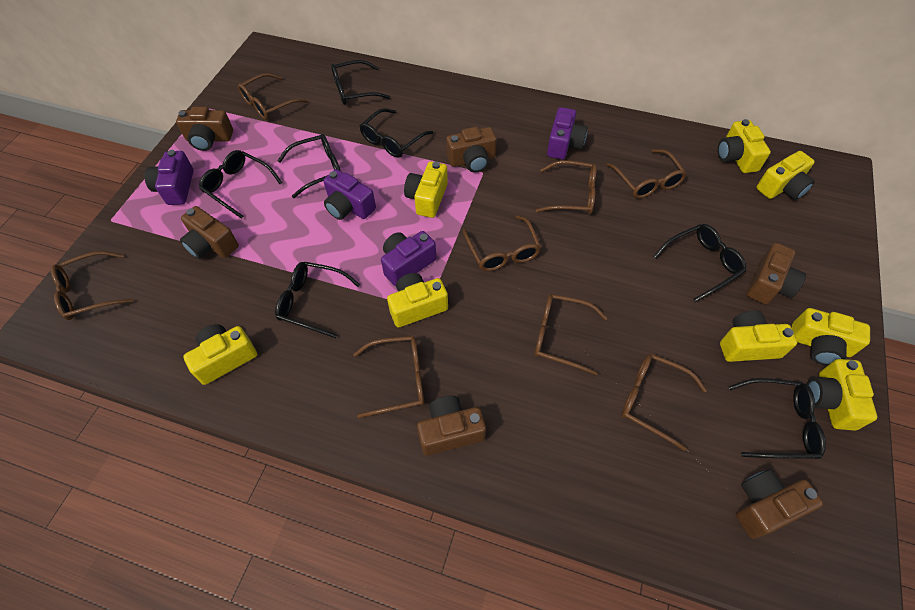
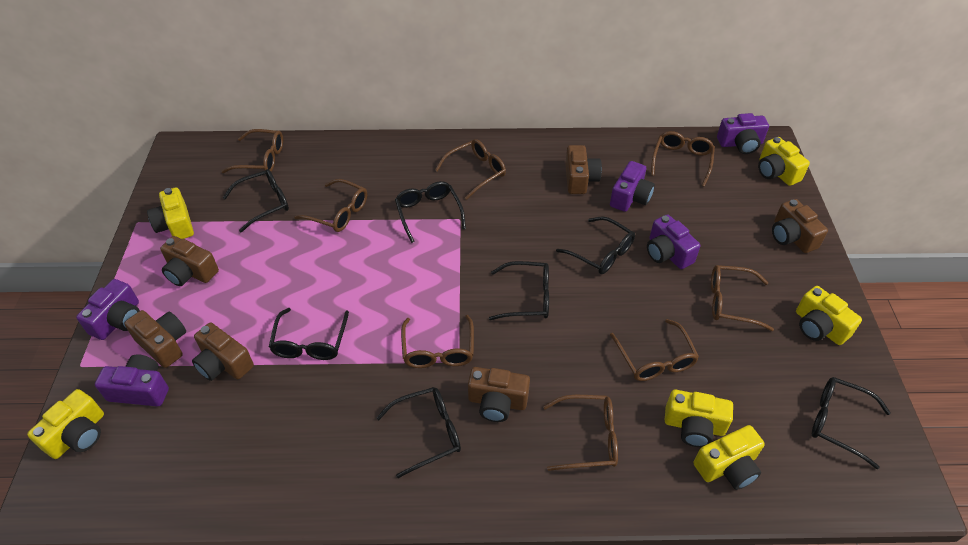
purple camera: 4 -> 5
yellow camera: 8 -> 6

